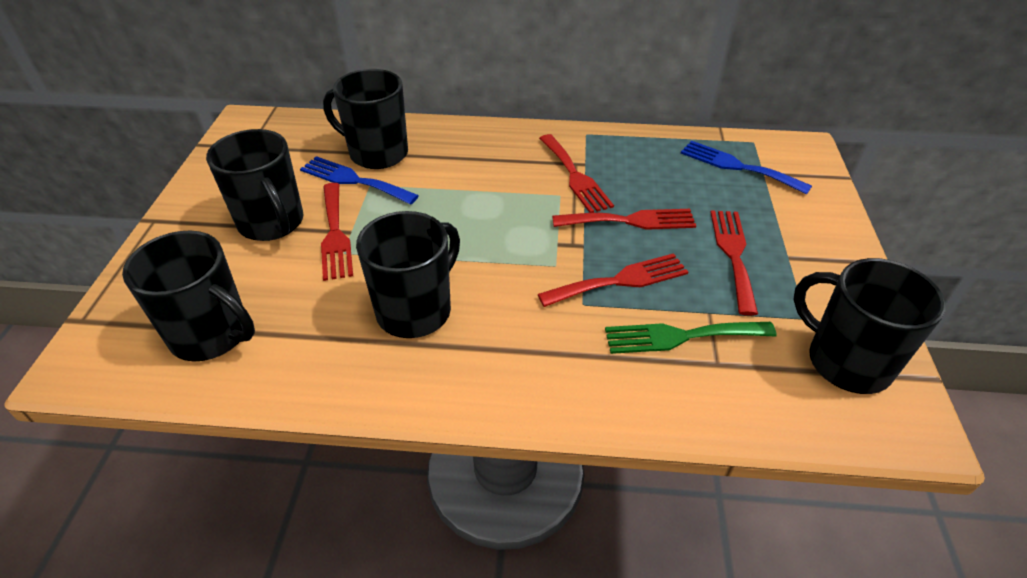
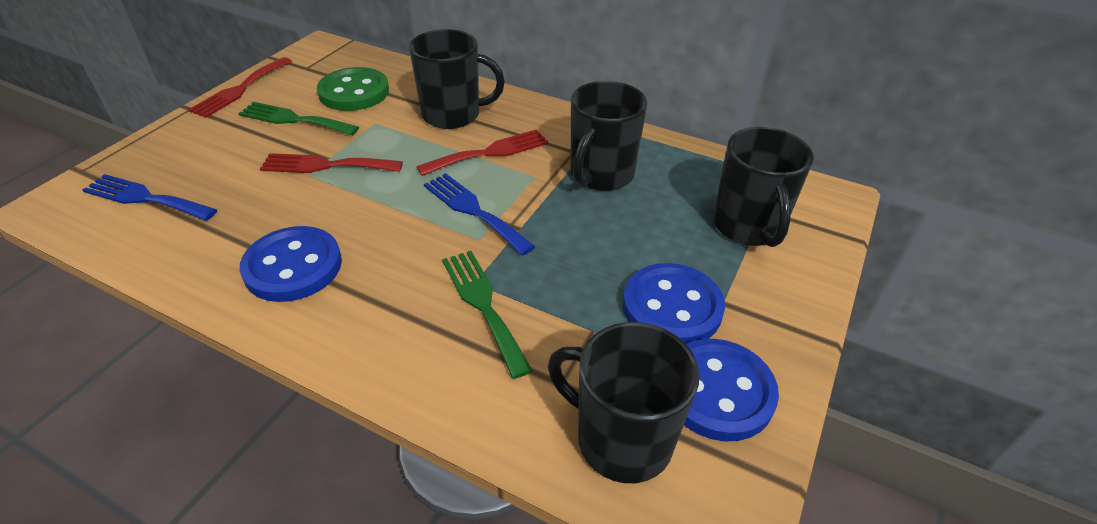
black mug: 5 -> 4
blue button: 0 -> 3
green button: 0 -> 1
green fork: 1 -> 2
red fork: 5 -> 3

